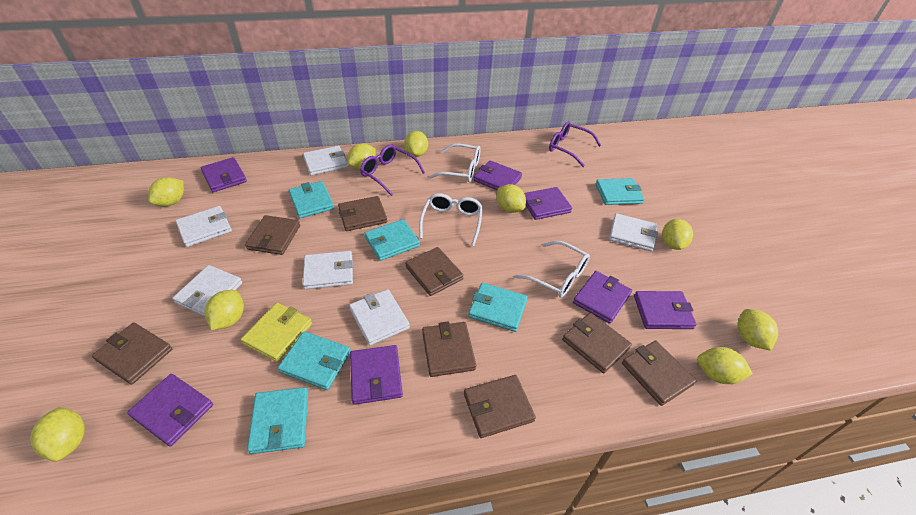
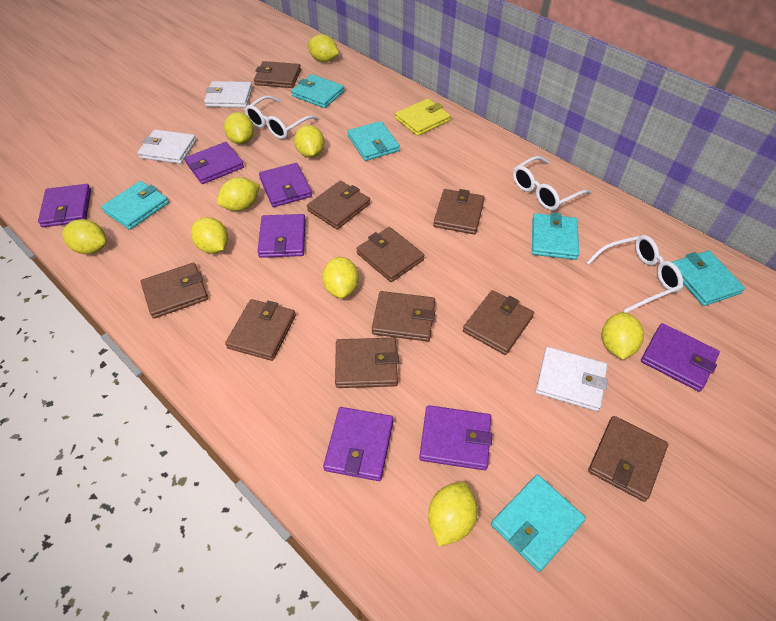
brown wallet: 8 -> 10
purple glasses: 2 -> 0
white wallet: 6 -> 3

